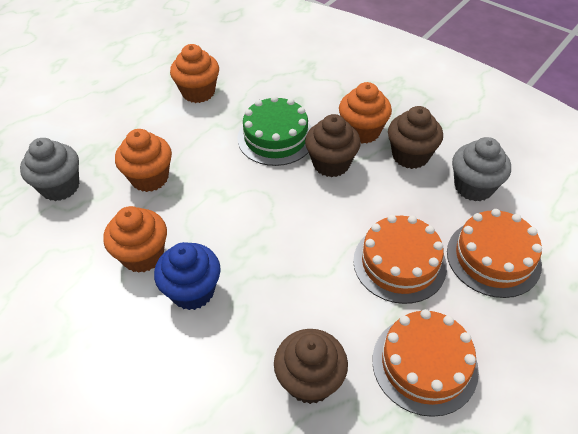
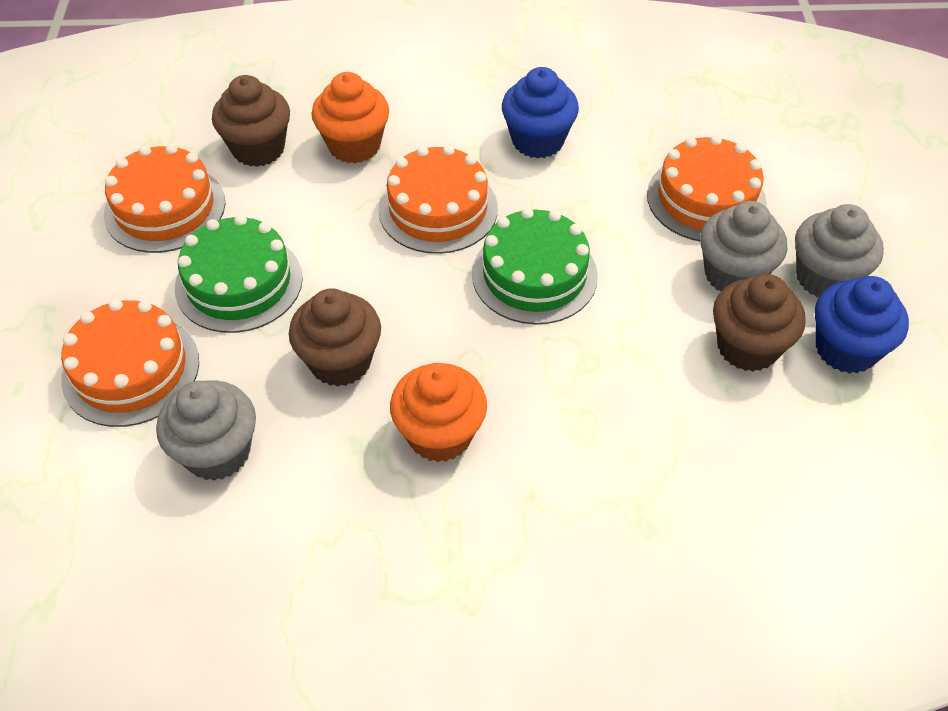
blue cupcake: 1 -> 2
green cake: 1 -> 2
grey cupcake: 2 -> 3
orange cake: 3 -> 4
orange cupcake: 4 -> 2

